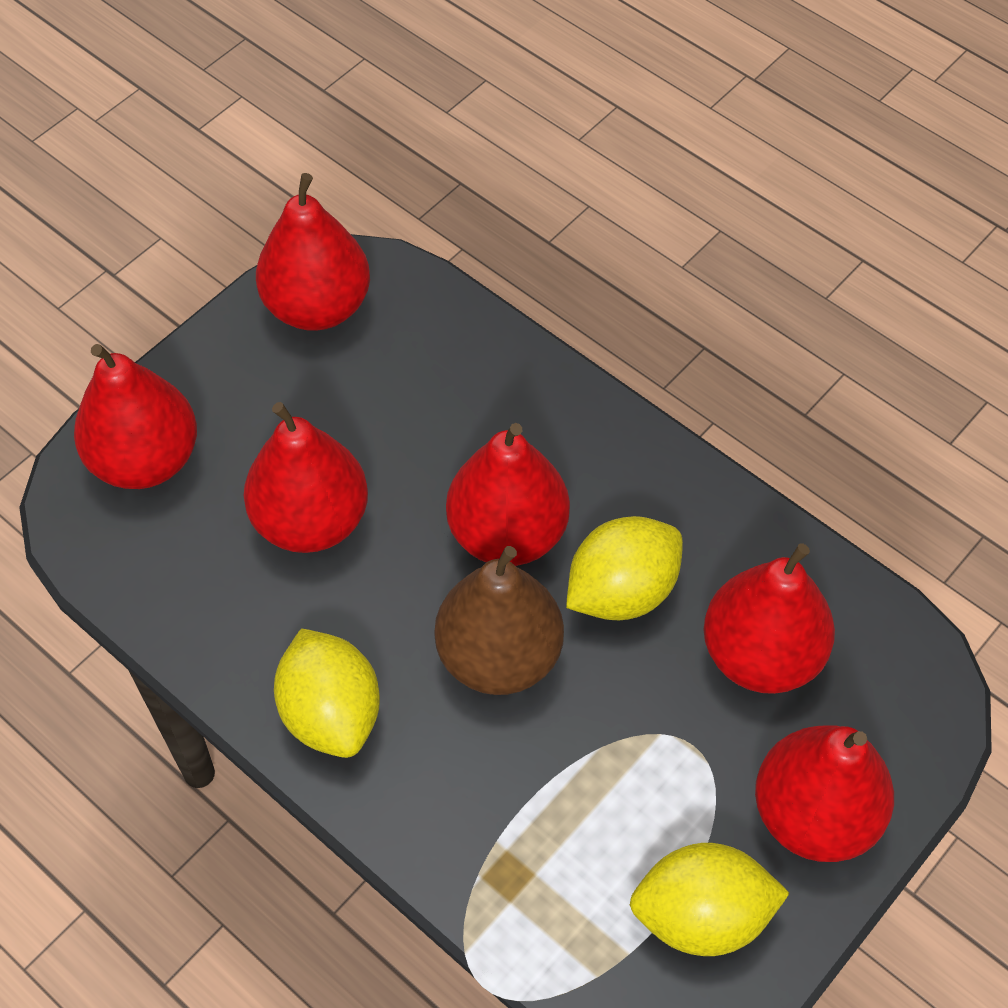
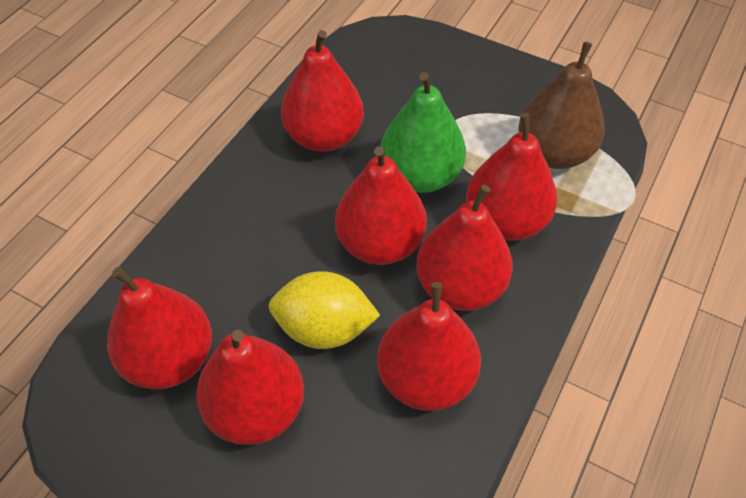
green pear: 0 -> 1
red pear: 6 -> 7
yellow lemon: 3 -> 1

